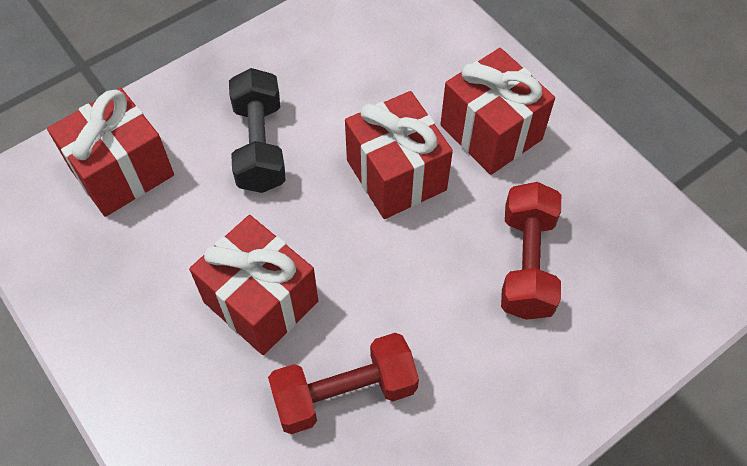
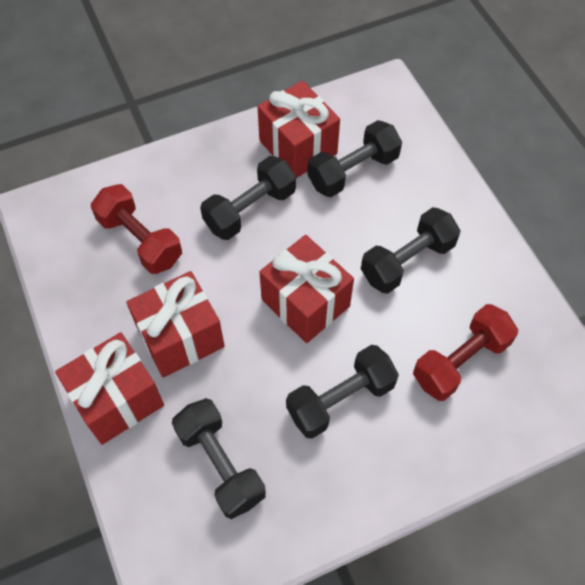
black dumbbell: 1 -> 5

